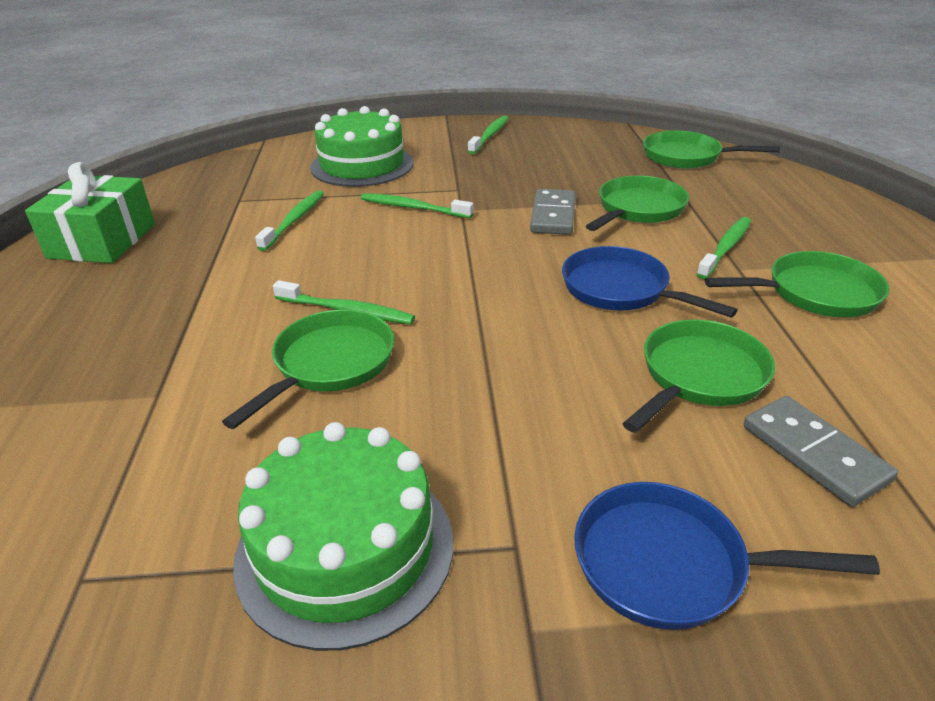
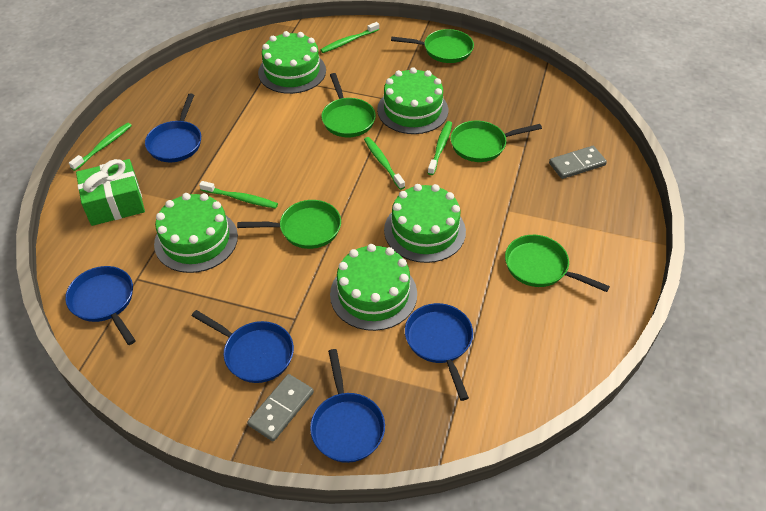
blue pan: 2 -> 5
green cake: 2 -> 5

